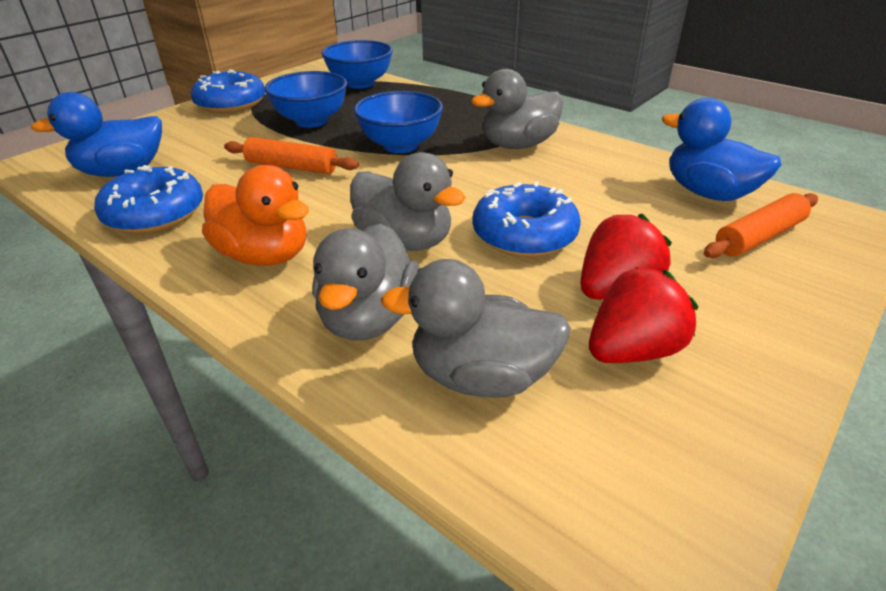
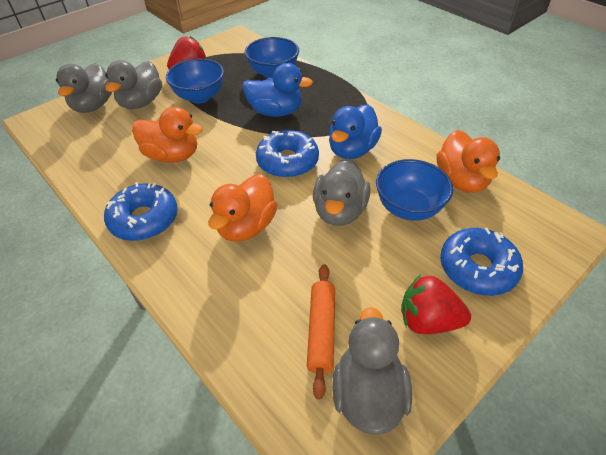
orange duck: 1 -> 3
orange rolling pin: 2 -> 1

